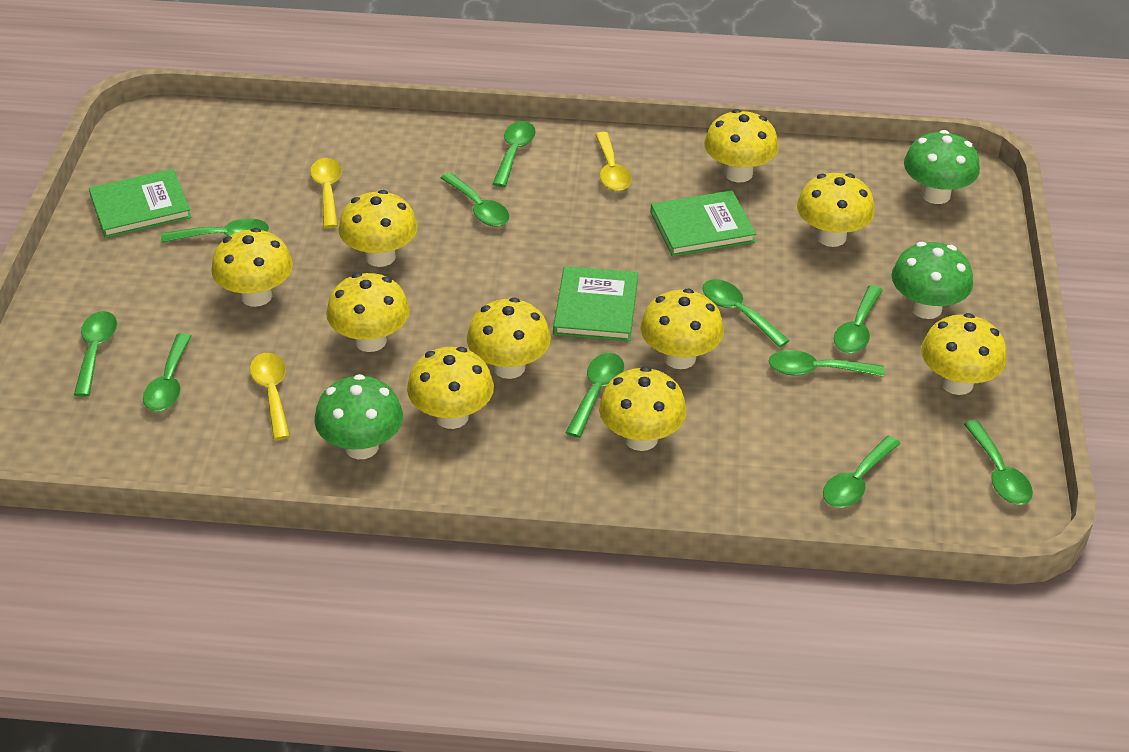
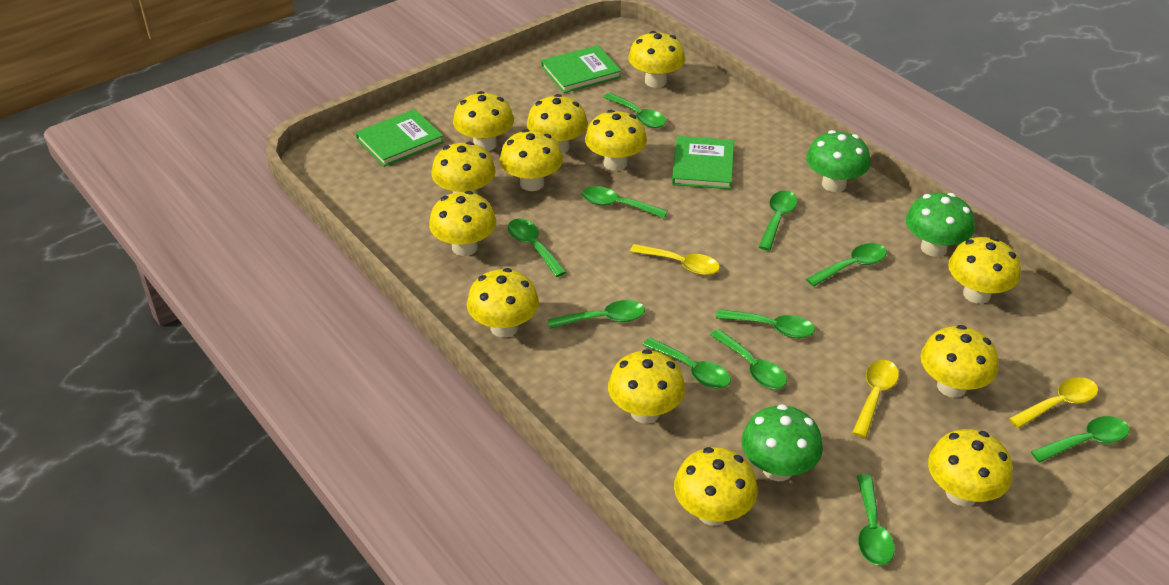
yellow mushroom: 10 -> 13

